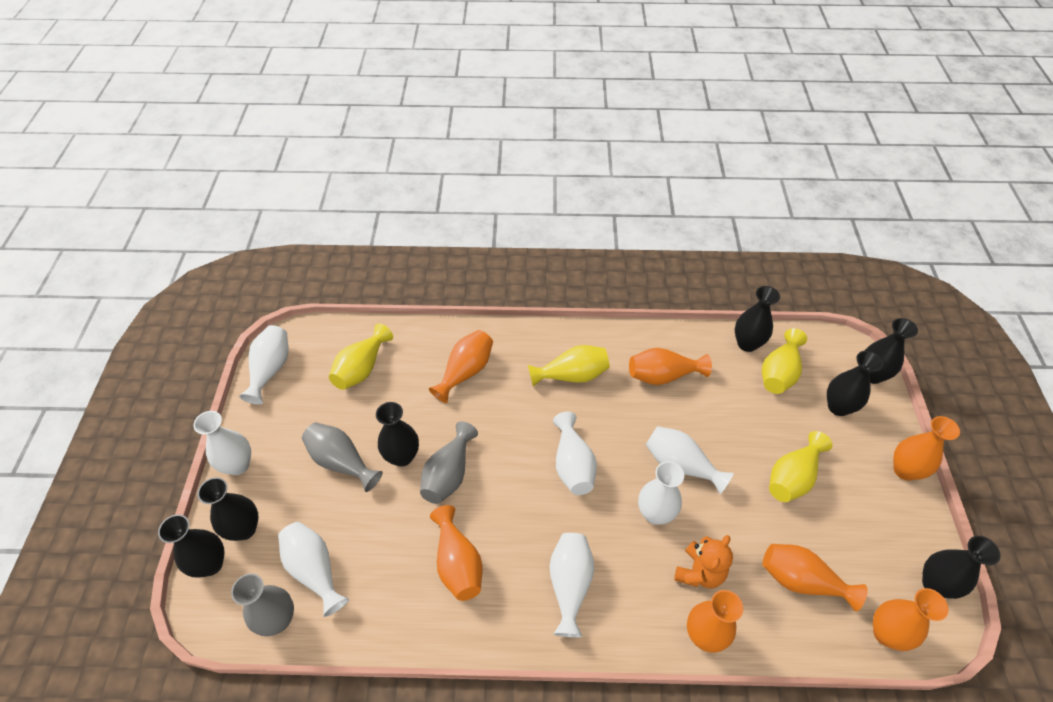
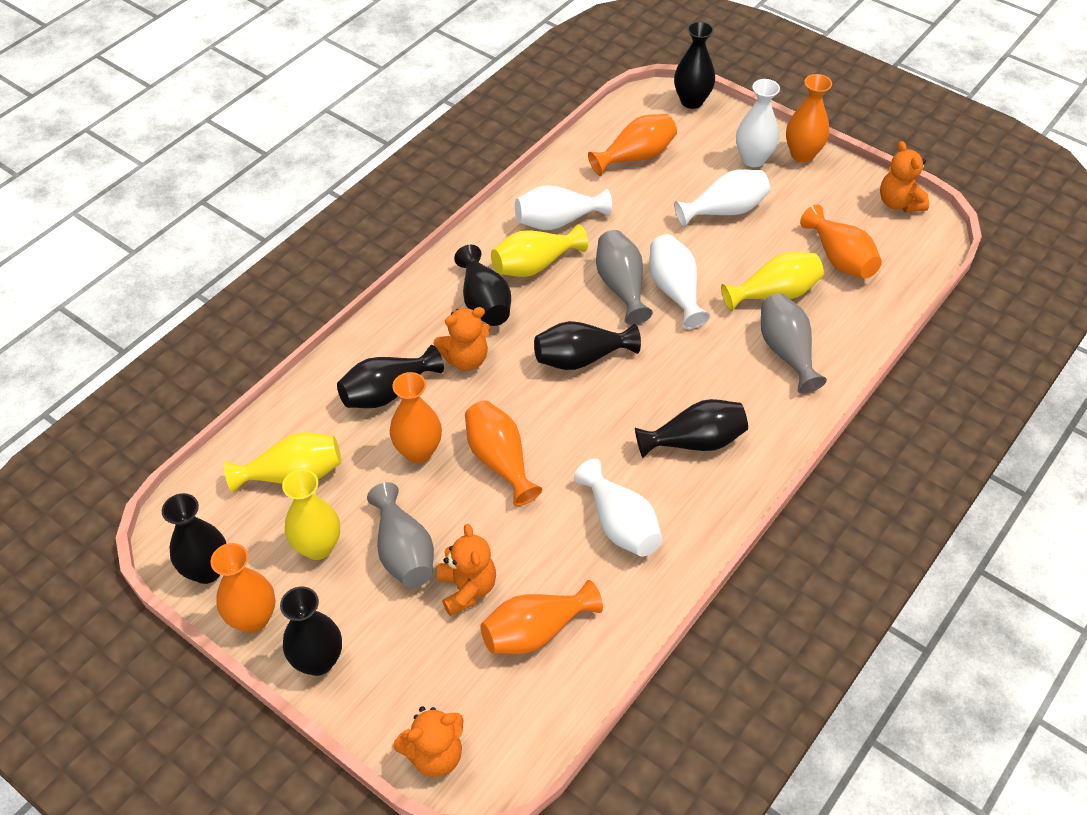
orange teddy bear: 1 -> 4
white vase: 7 -> 5

